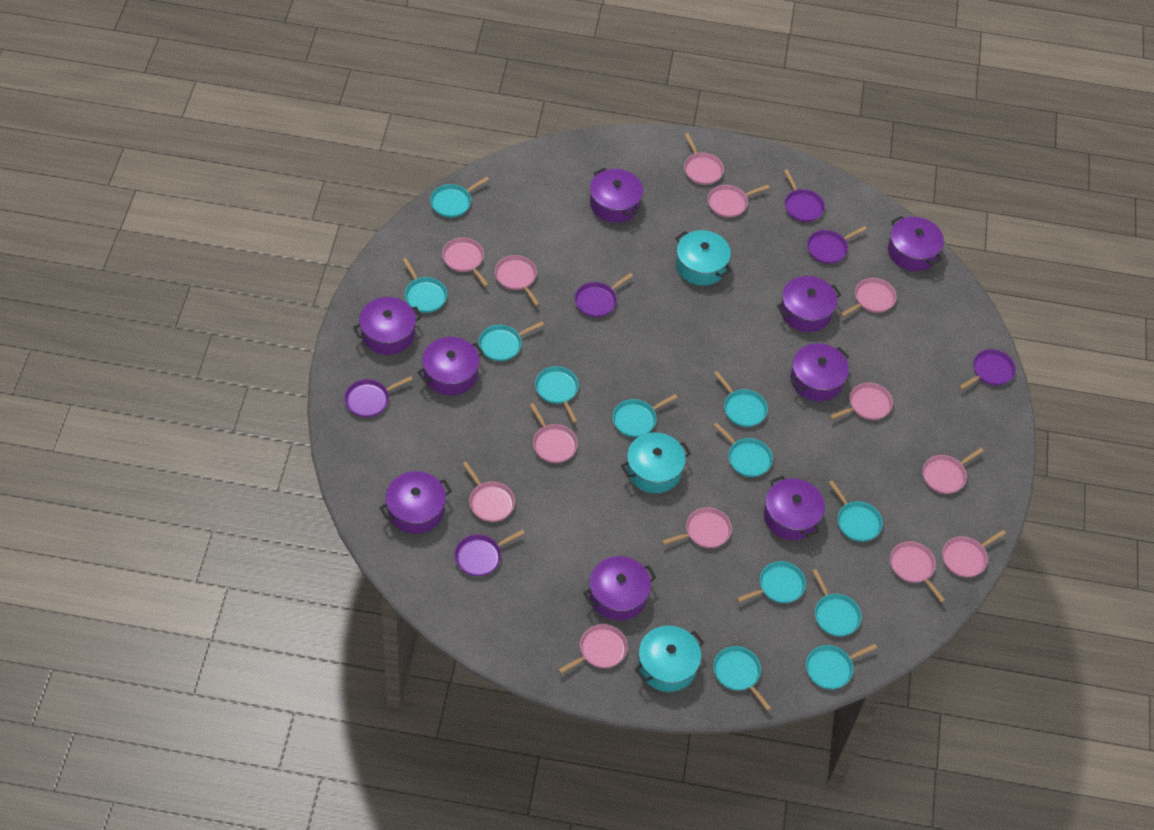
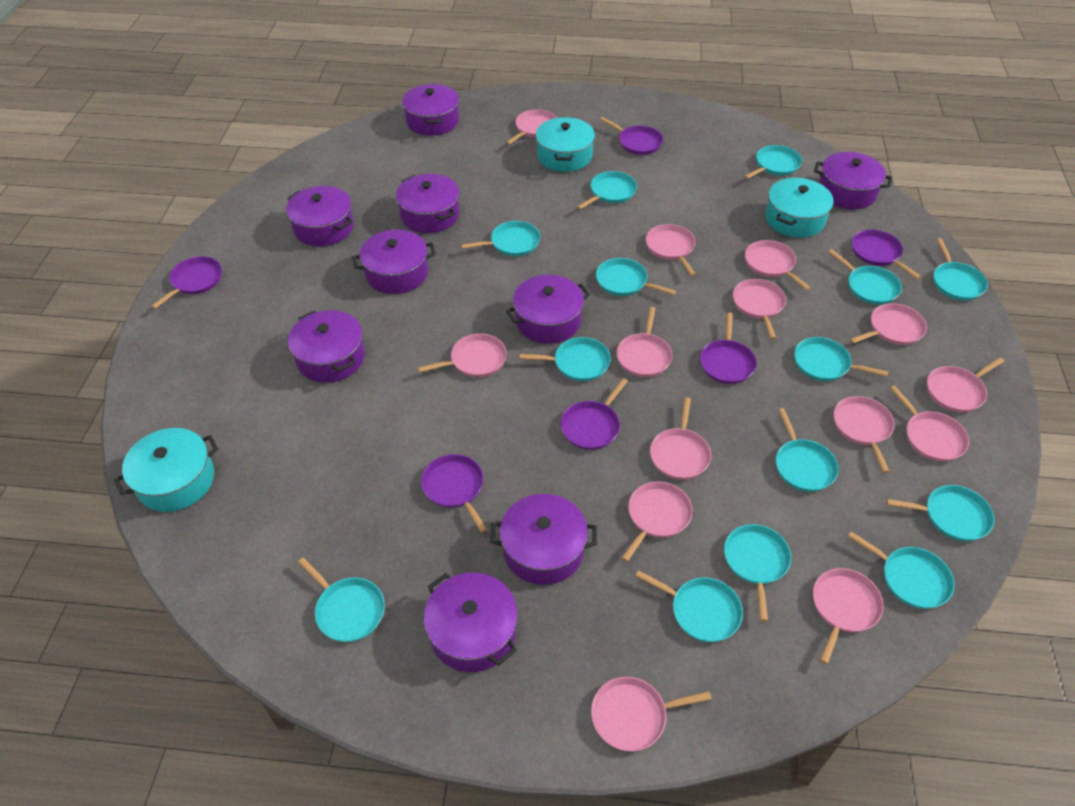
pink pan: 13 -> 14
turquoise pan: 12 -> 14

